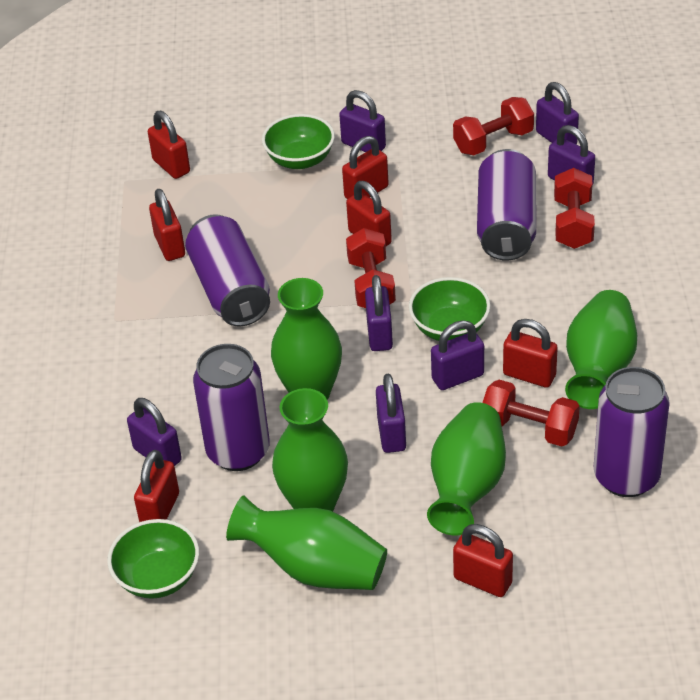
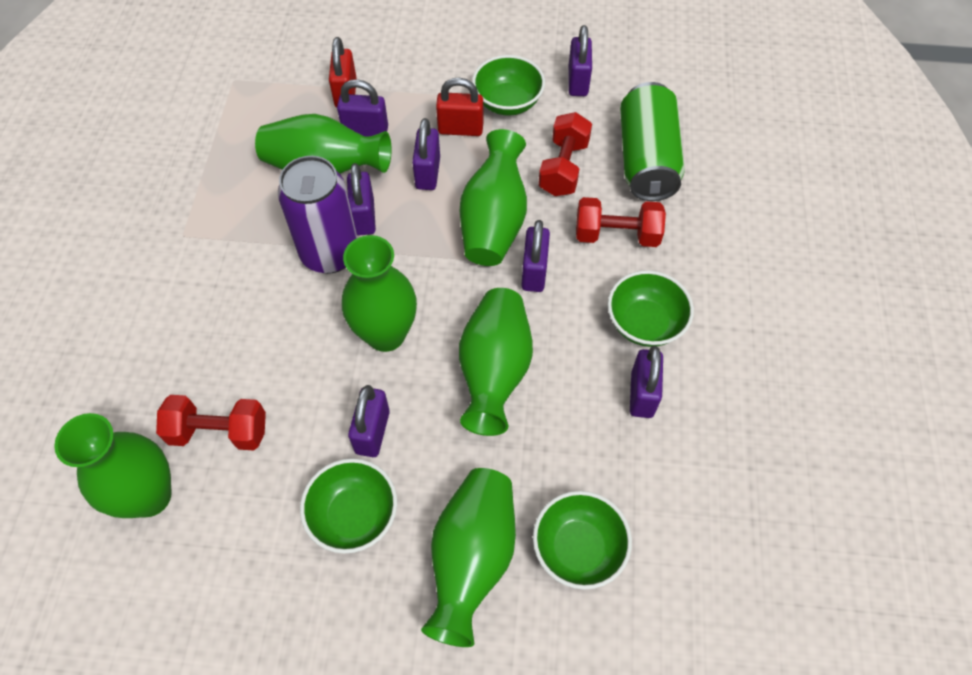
green bowl: 3 -> 4
green can: 0 -> 1
green vase: 5 -> 6
purple can: 4 -> 1
red dumbbell: 4 -> 3
red padlock: 7 -> 2

